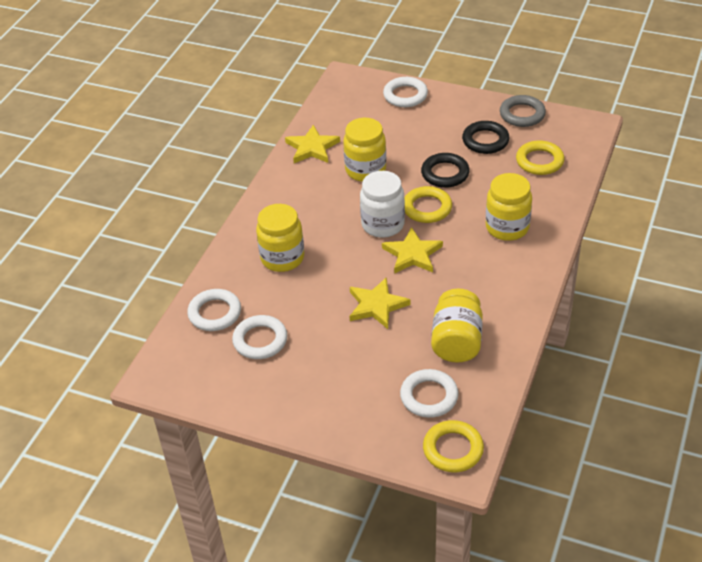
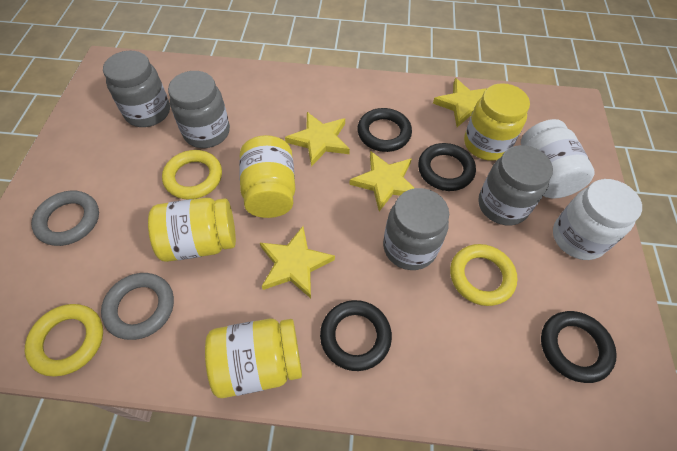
black ring: 2 -> 4
grey jar: 0 -> 4
grey ring: 1 -> 2
white jar: 1 -> 2
white ring: 4 -> 0
yellow star: 3 -> 4

